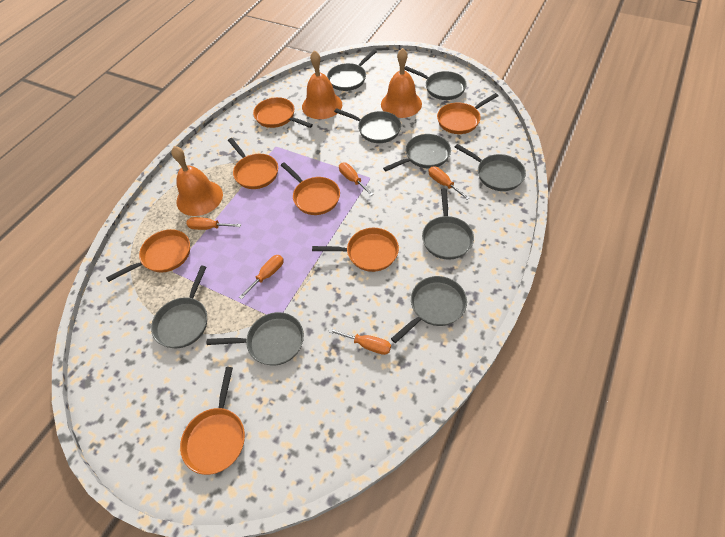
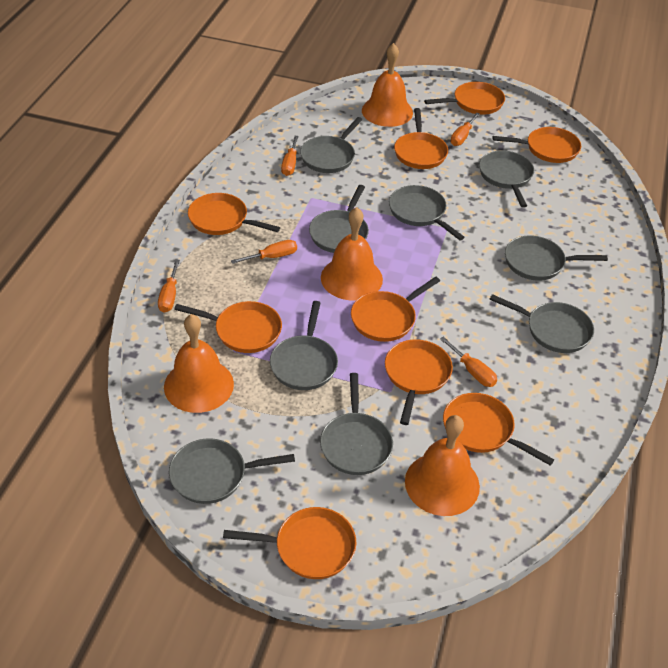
orange bell: 3 -> 4
orange pan: 7 -> 9

